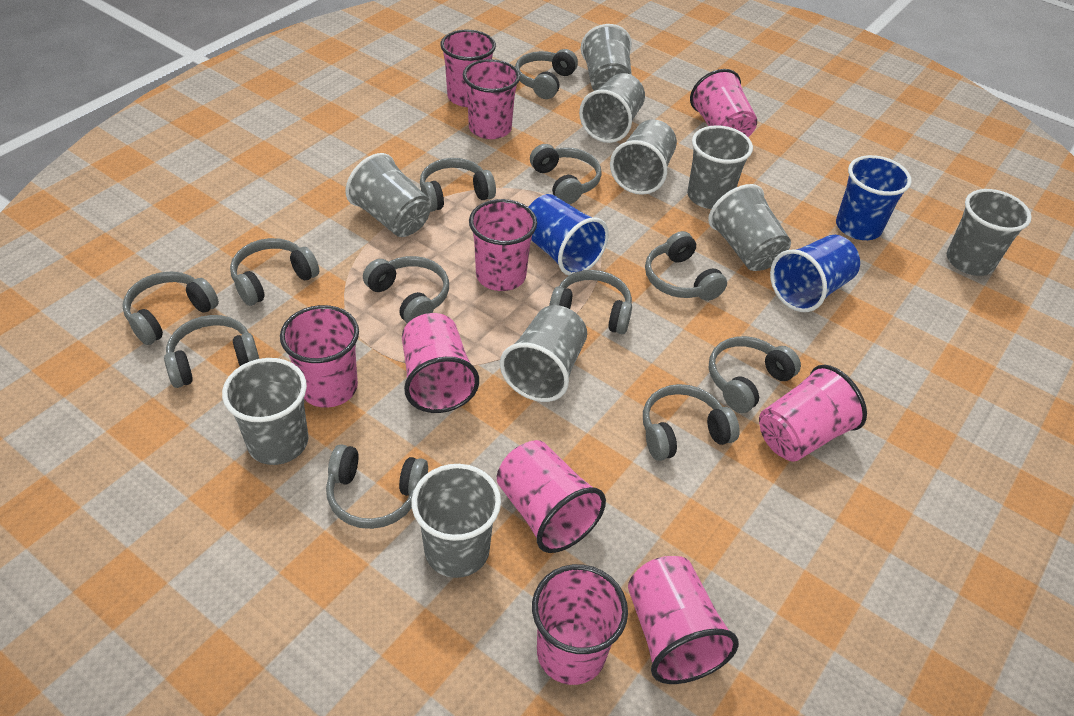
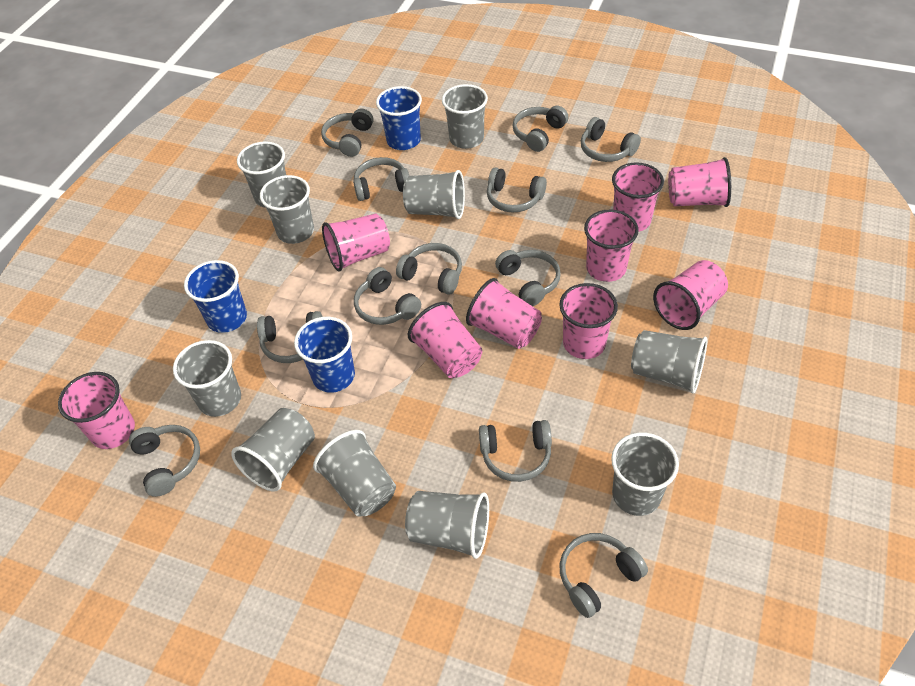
pink cup: 10 -> 9

